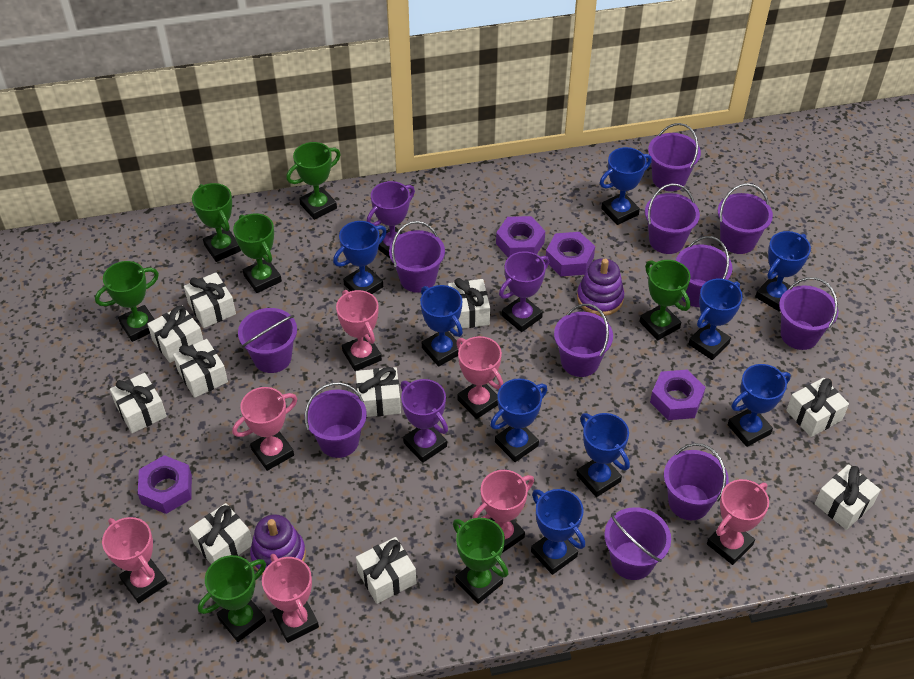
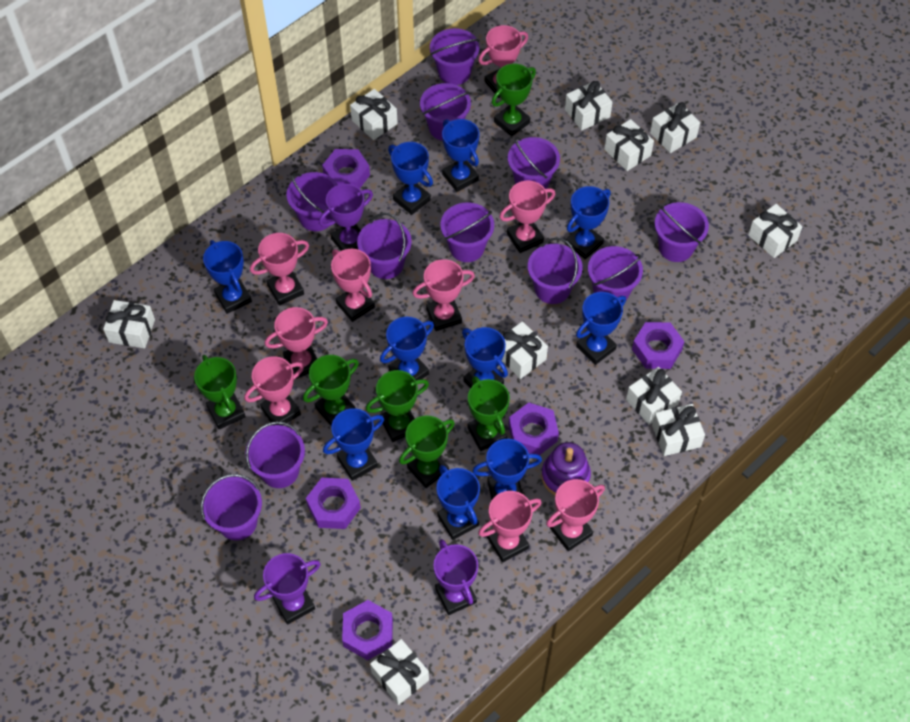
blue trophy: 9 -> 10
green trophy: 7 -> 6
pink trophy: 7 -> 9
purple nut: 4 -> 5
purple stacking toy: 2 -> 1

